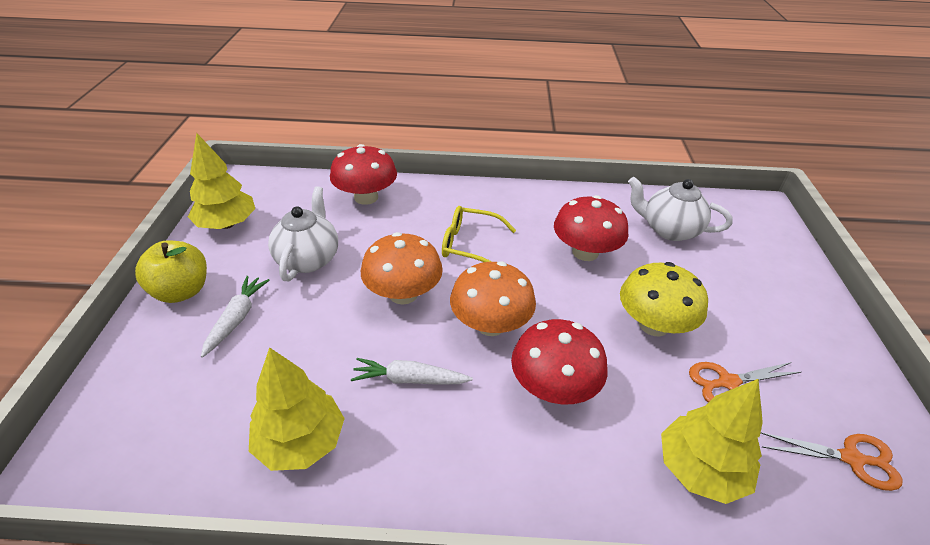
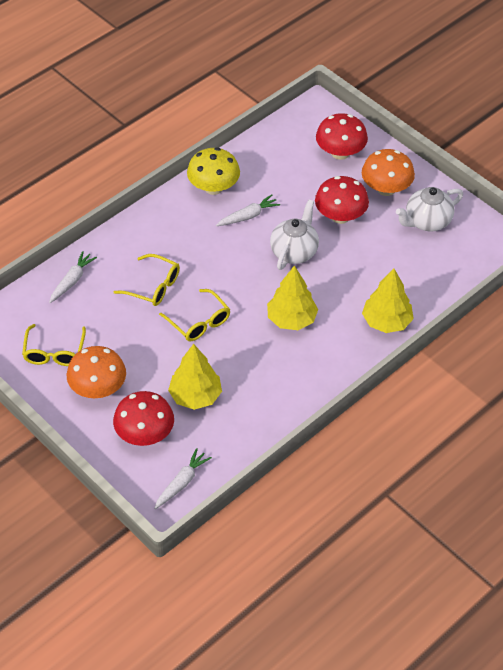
orange scissors: 2 -> 0
white carrot: 2 -> 3
yellow apple: 1 -> 0
yellow glasses: 1 -> 3

